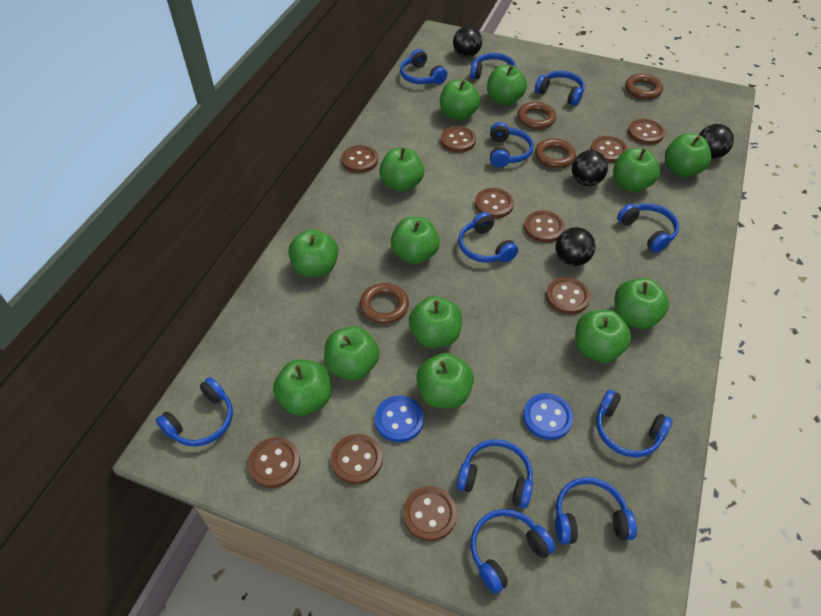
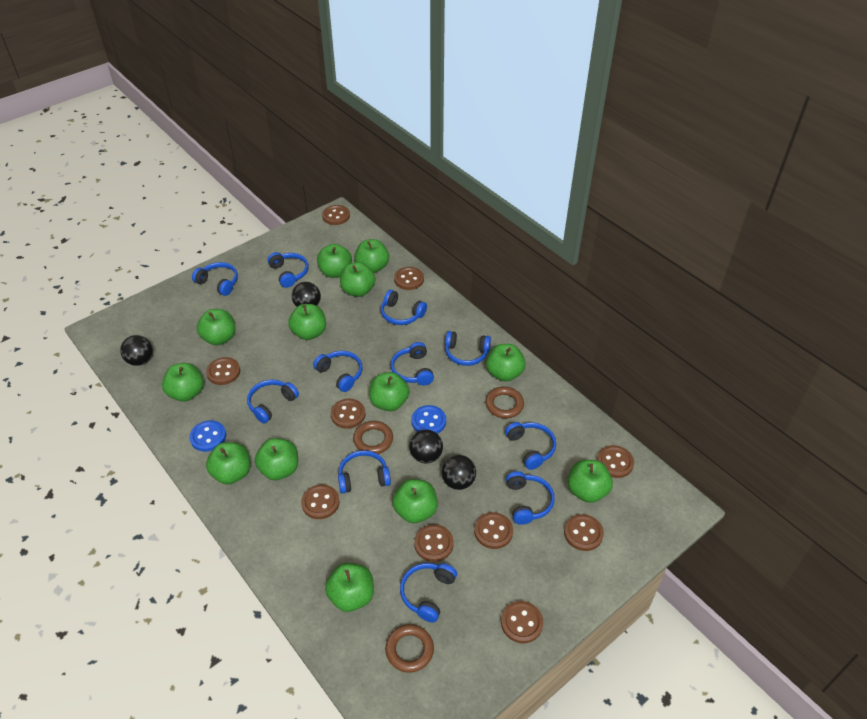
brown ring: 4 -> 3

